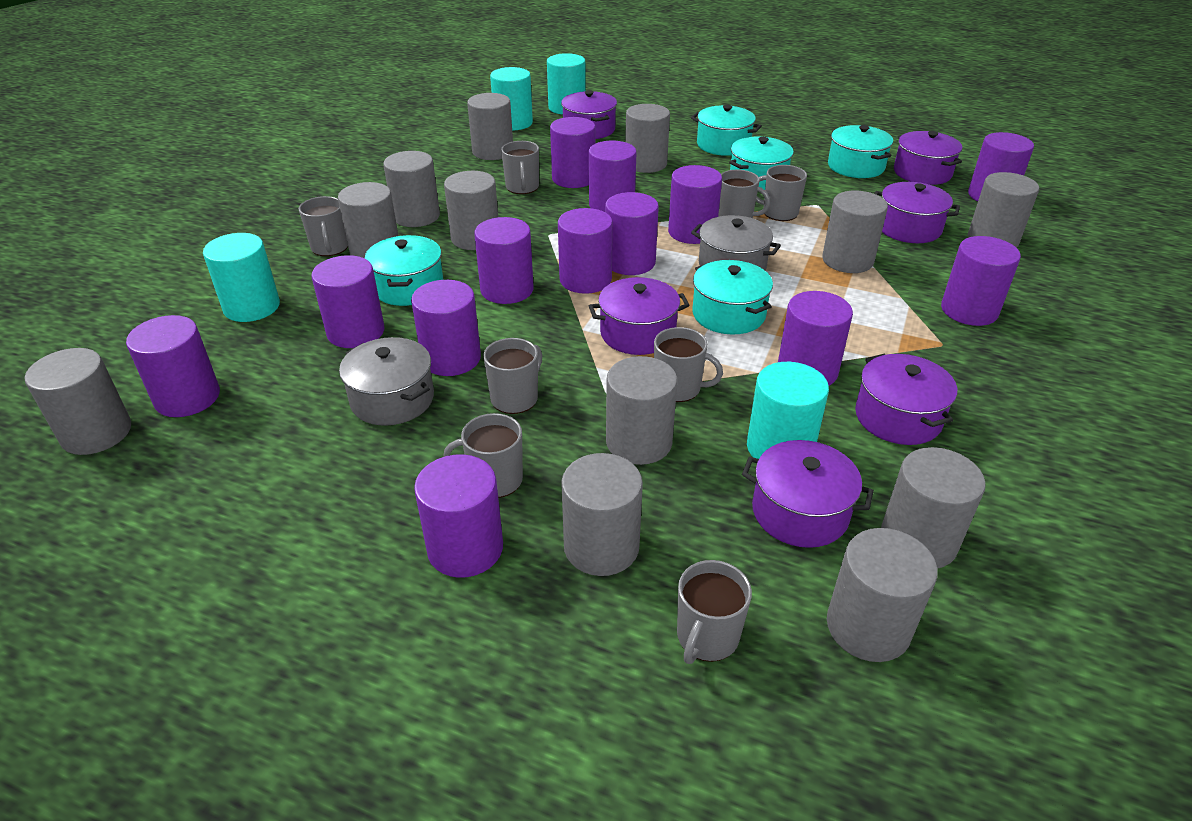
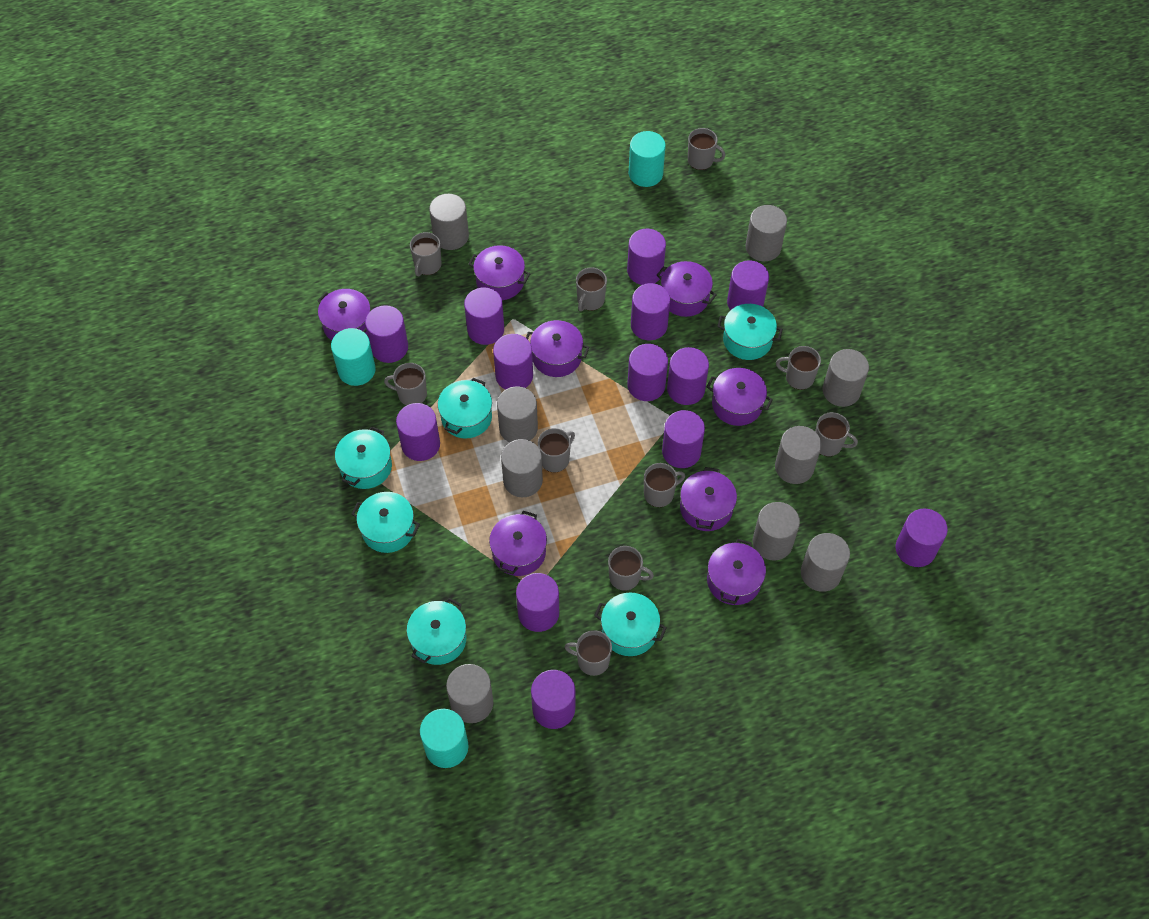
grey cylinder: 12 -> 9
grey mug: 8 -> 10
grey pot: 2 -> 0
purple pot: 6 -> 8
turquoise cylinder: 4 -> 3
turquoise pot: 5 -> 6

